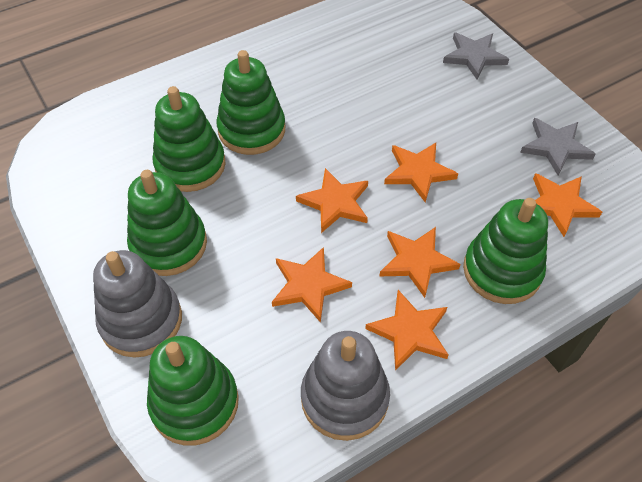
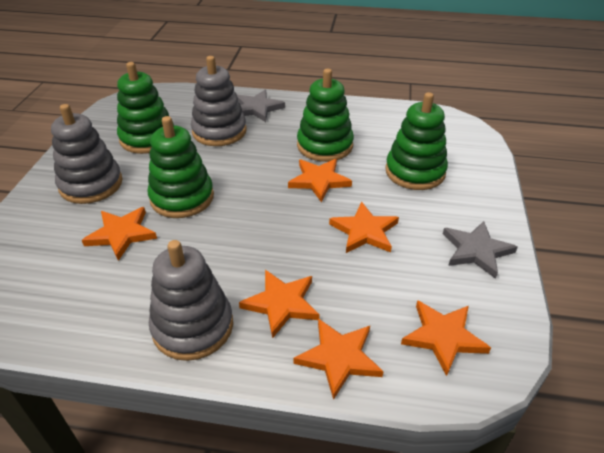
green stacking toy: 5 -> 4
grey stacking toy: 2 -> 3

